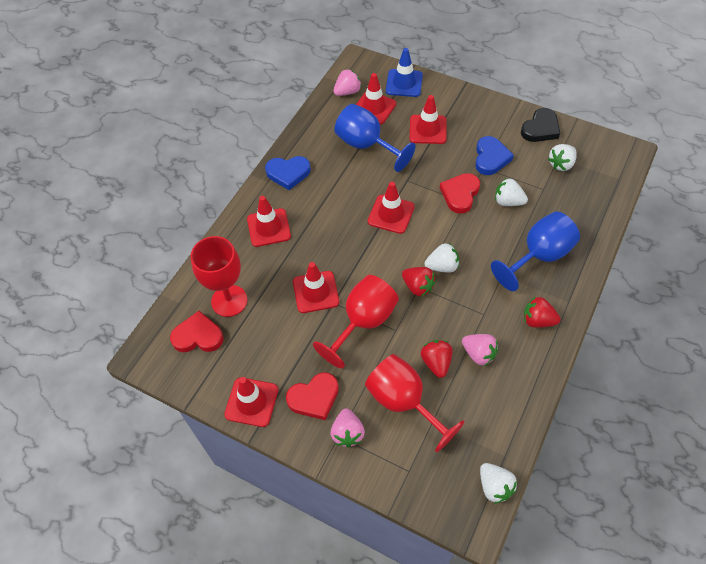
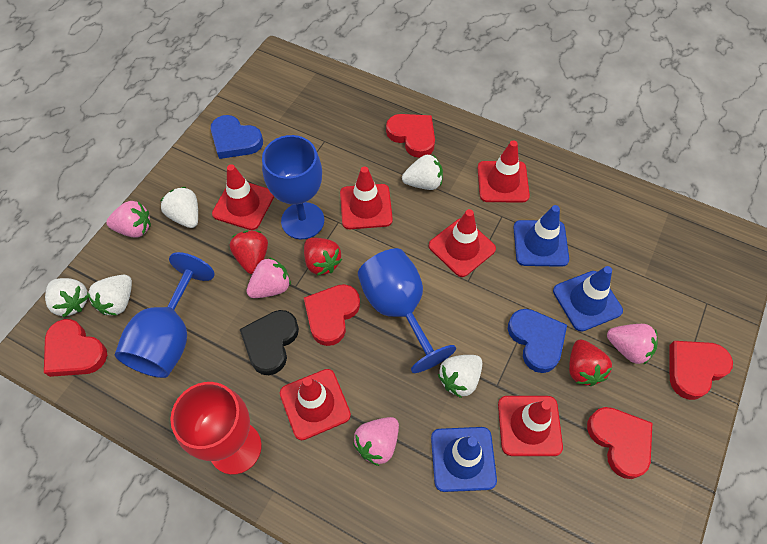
blue goblet: 2 -> 3
blue traffic cone: 1 -> 3
pink strawberry: 3 -> 4
red goblet: 3 -> 1
red heart: 3 -> 5
white strawberry: 4 -> 5

